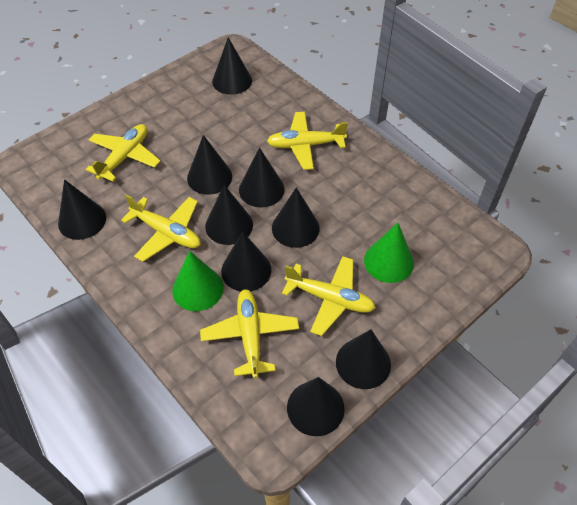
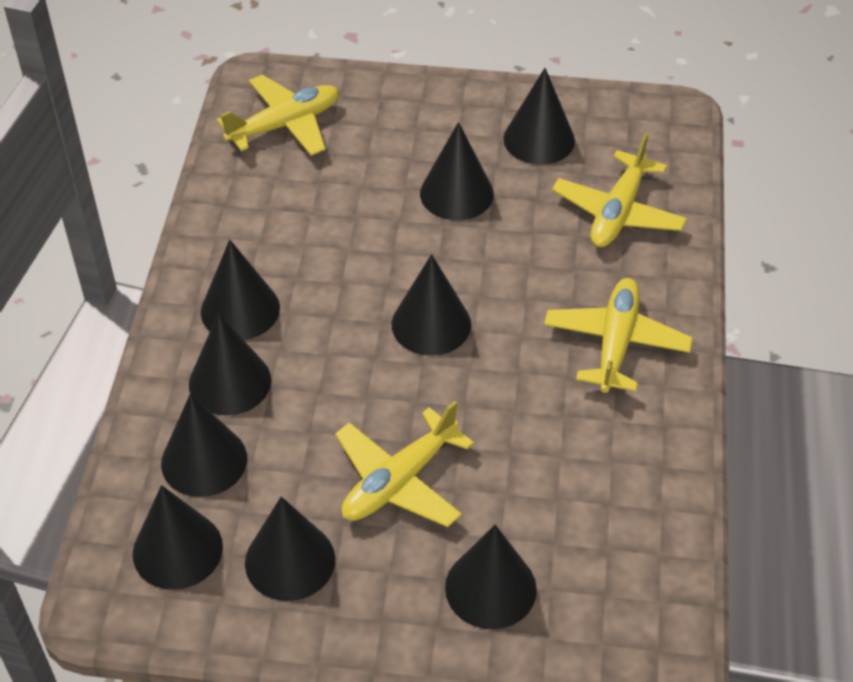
green cone: 2 -> 0
yellow plane: 5 -> 4

